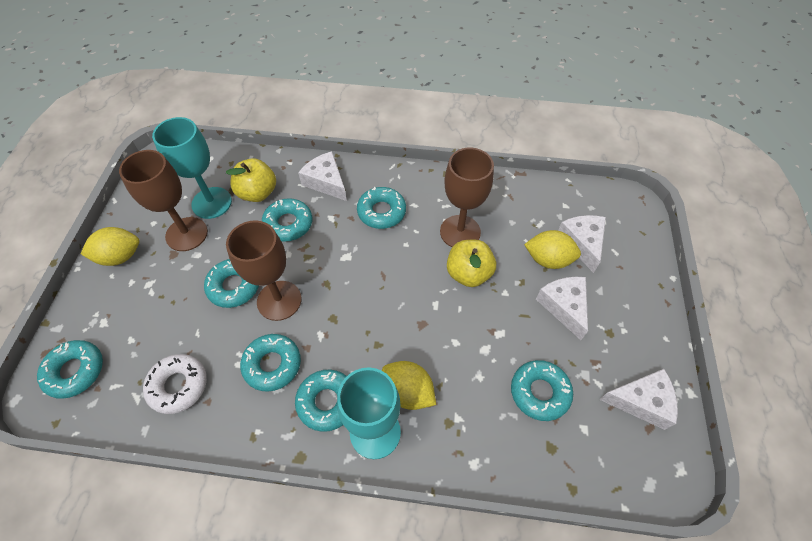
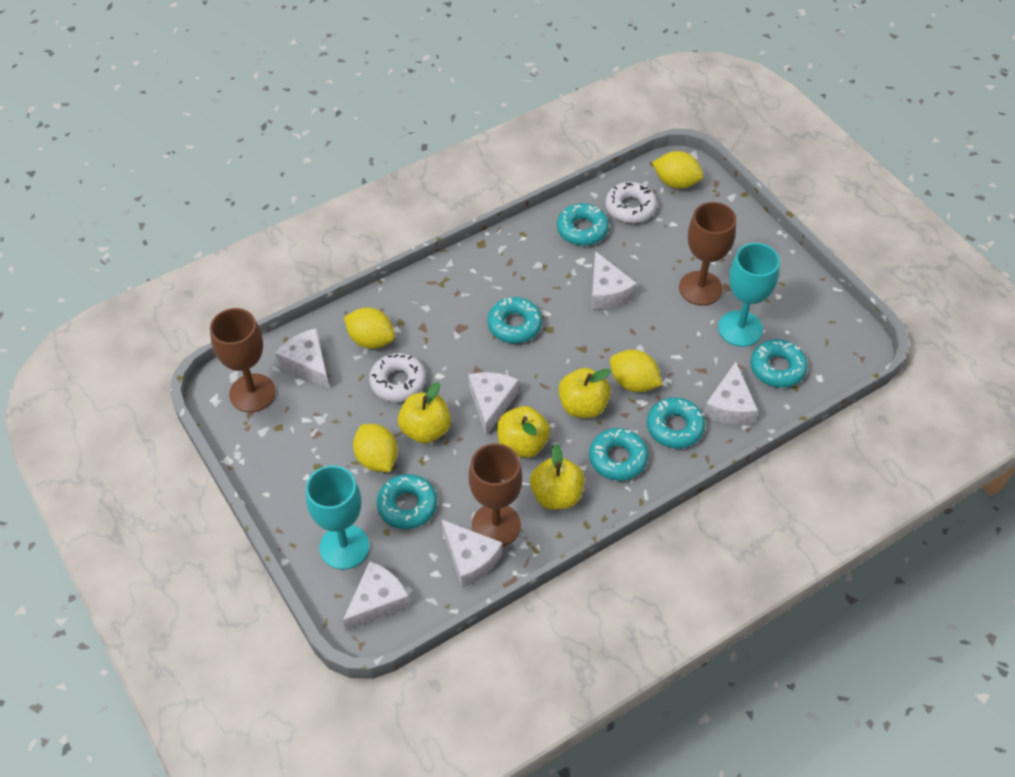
turquoise donut: 7 -> 6
white cheese: 4 -> 6
white donut: 1 -> 2
yellow apple: 2 -> 4
yellow lemon: 3 -> 4

